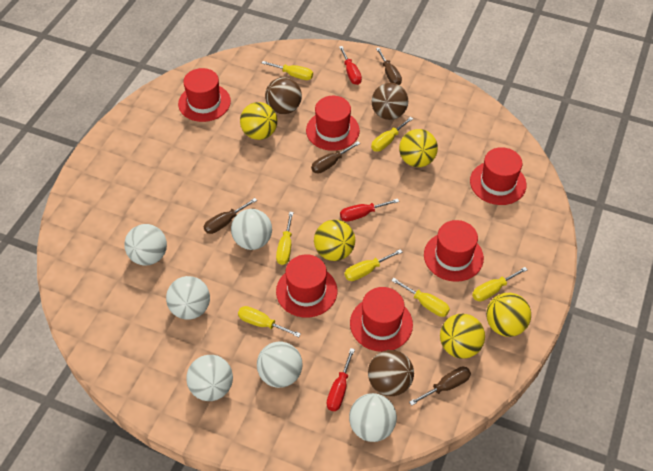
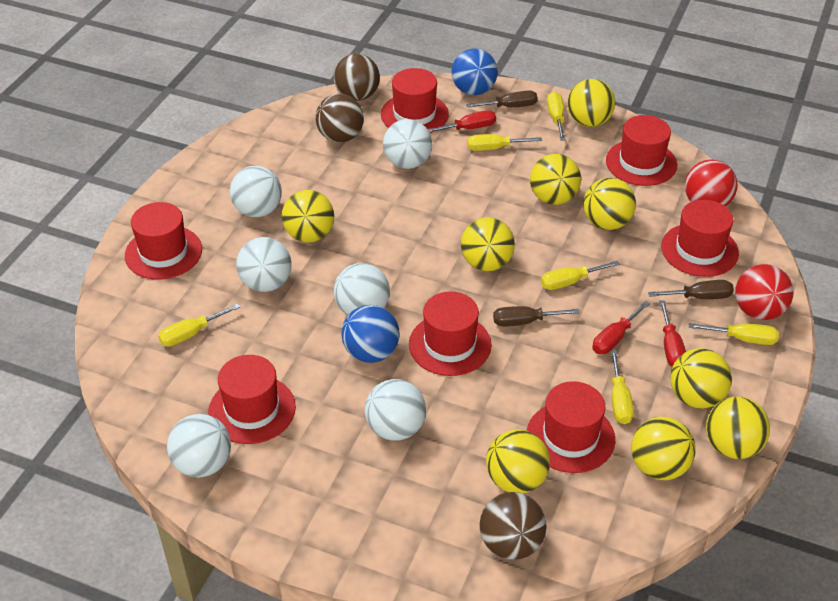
blue ball: 0 -> 2
brown screwdriver: 4 -> 3
red ball: 0 -> 2
red hat: 6 -> 7
yellow ball: 5 -> 9
yellow screwdriver: 7 -> 6

